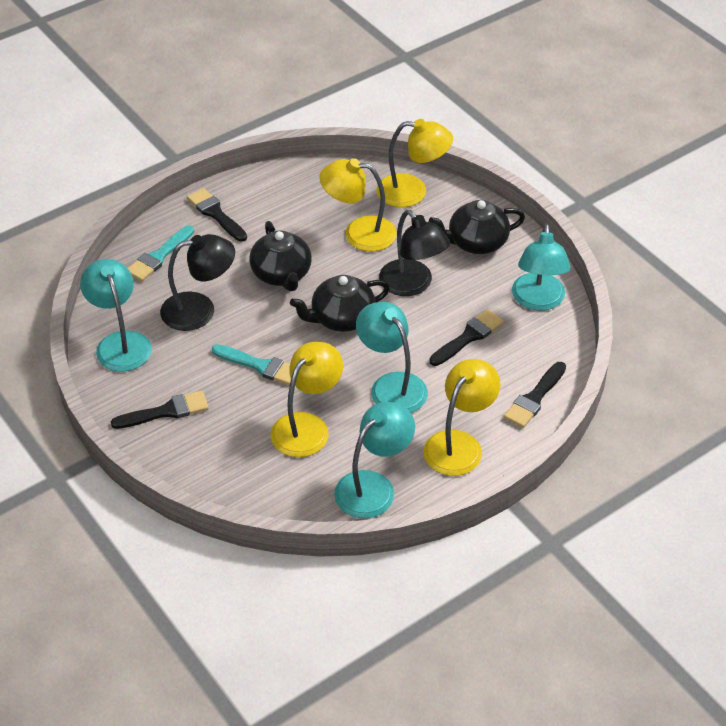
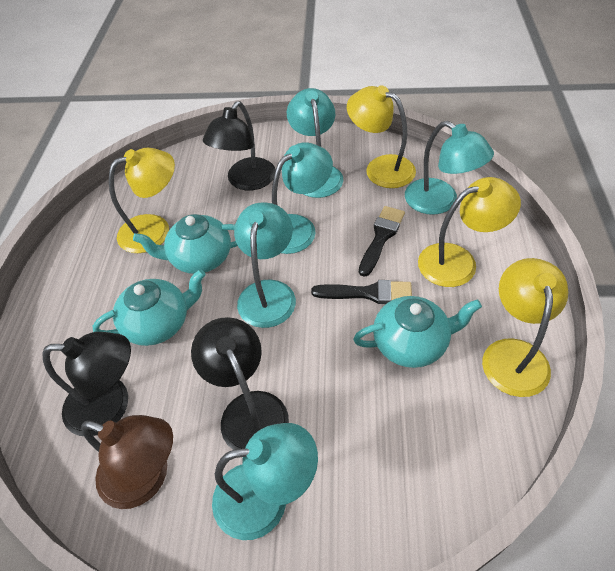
black brush: 4 -> 2
black lamp: 2 -> 3
black teapot: 3 -> 0
brown lamp: 0 -> 1
turquoise brush: 2 -> 0
turquoise lamp: 4 -> 5
turquoise teapot: 0 -> 3

